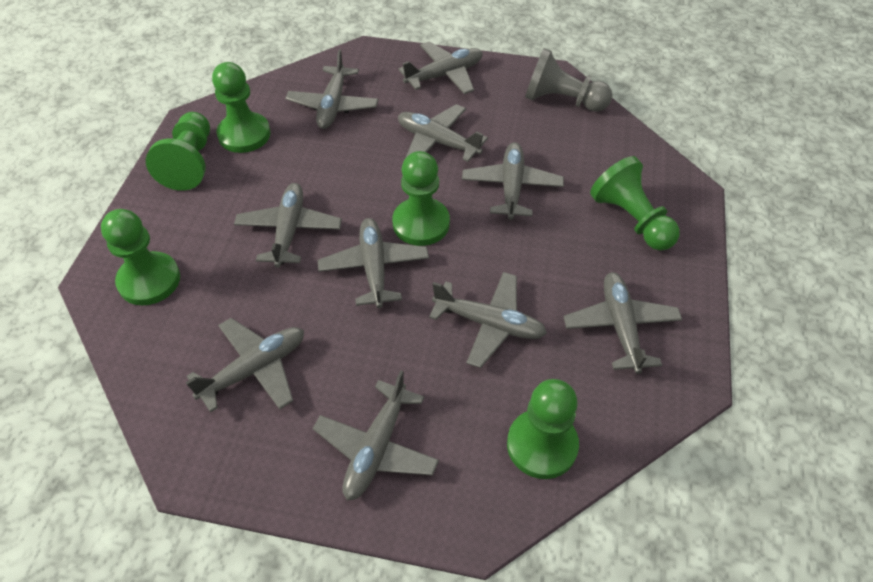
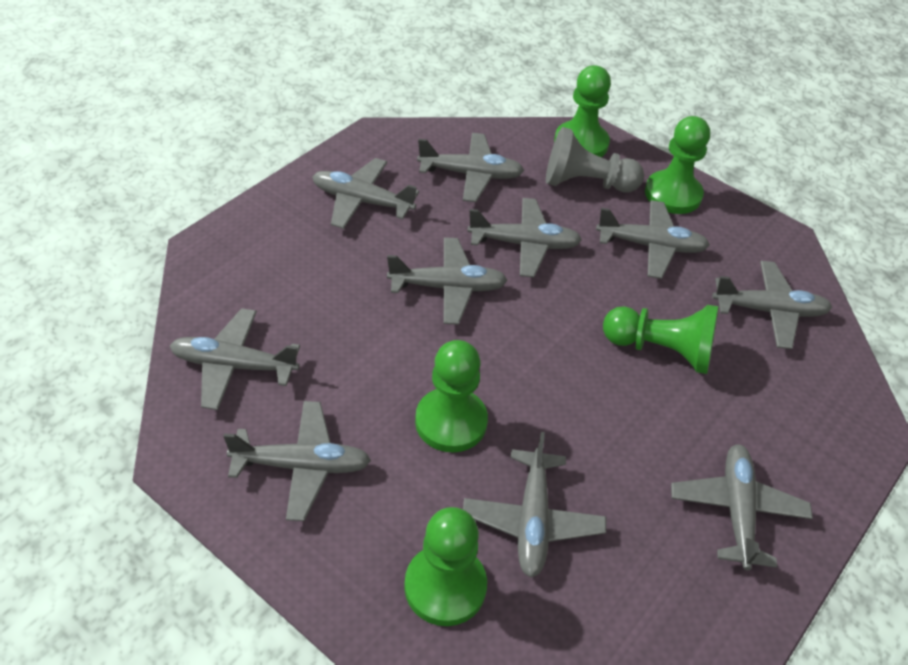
green pawn: 6 -> 5

